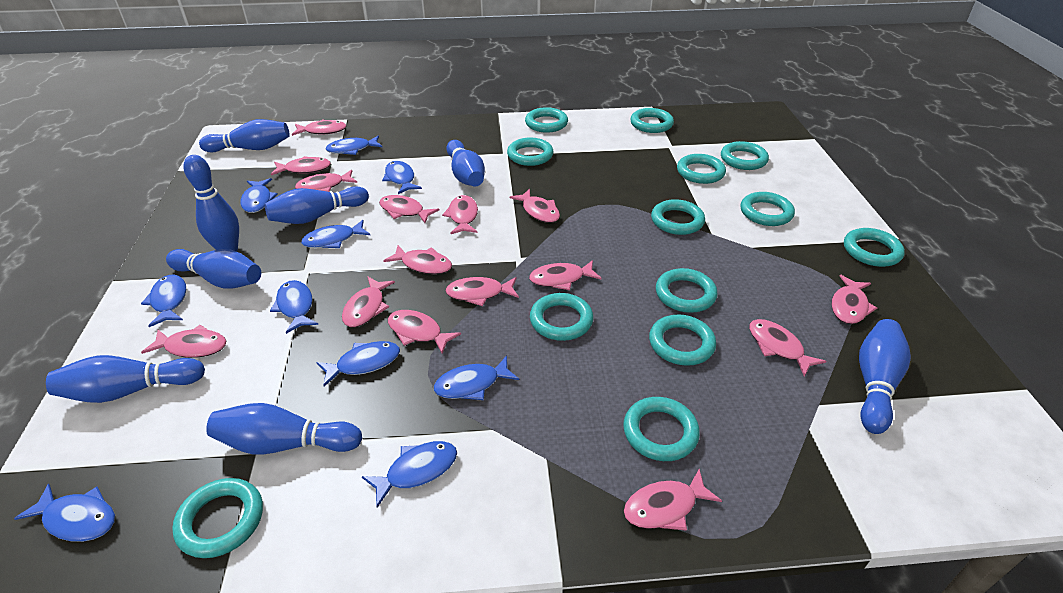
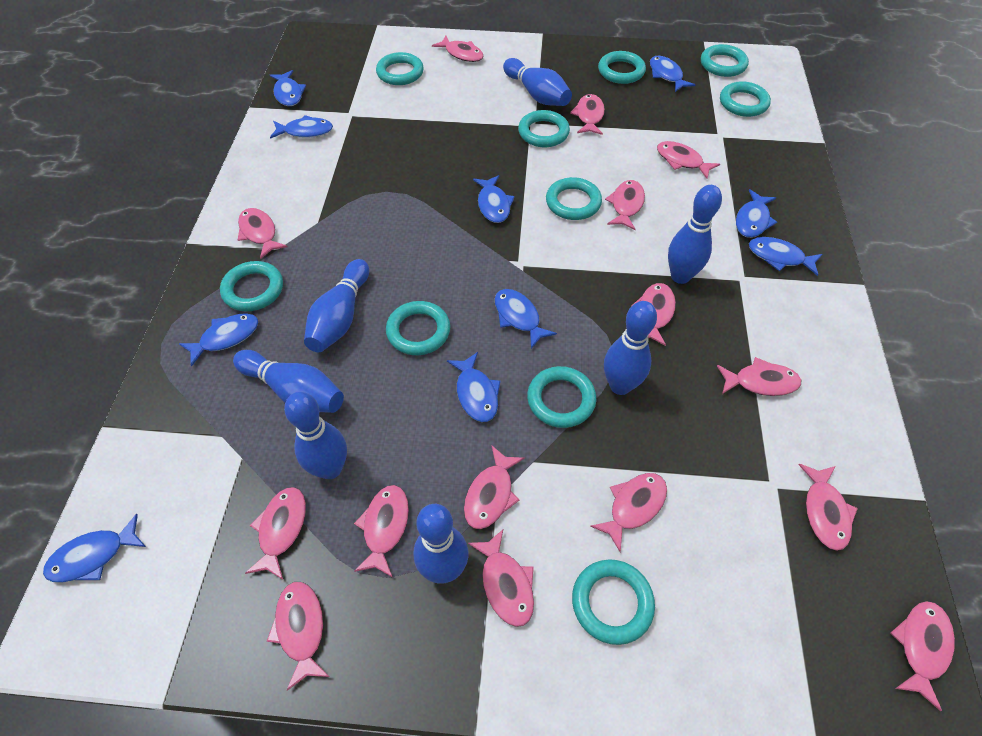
blue bowling pin: 8 -> 7
turquoise ring: 13 -> 10

